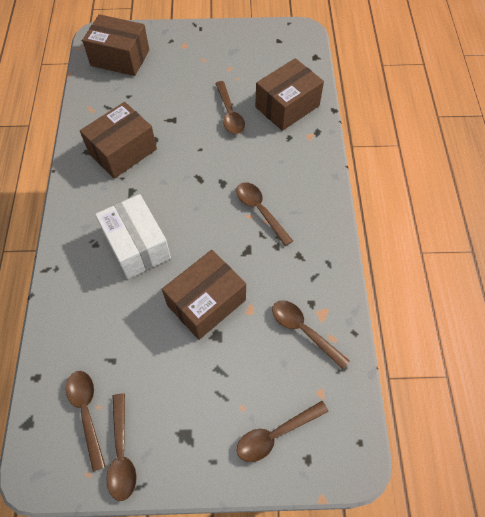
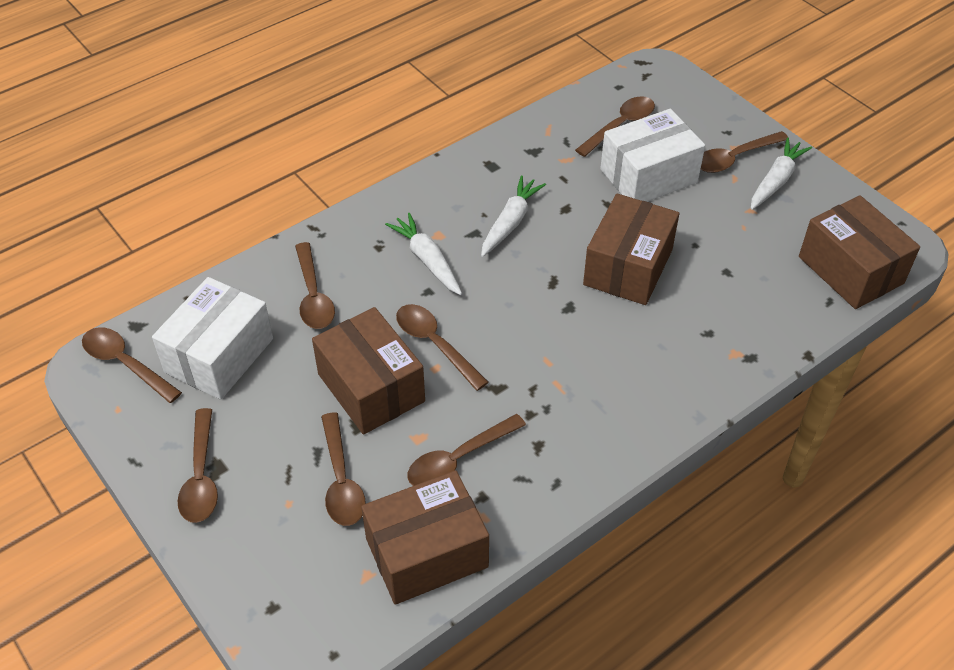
brown spoon: 6 -> 8
white box: 1 -> 2
white carrot: 0 -> 3

